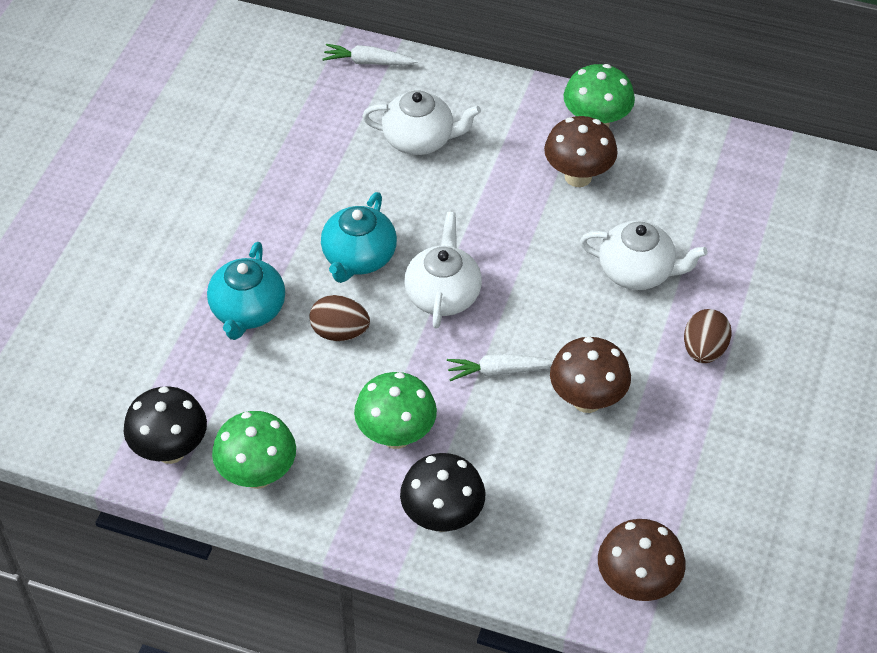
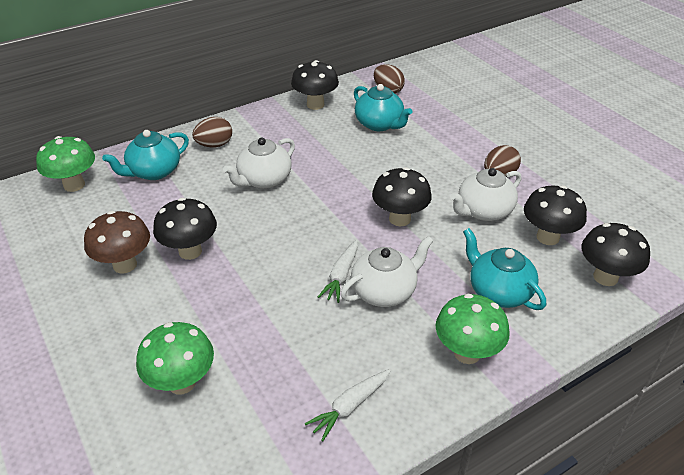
black mushroom: 2 -> 5
brown egg: 2 -> 3
brown mushroom: 3 -> 1
turquoise teapot: 2 -> 3

